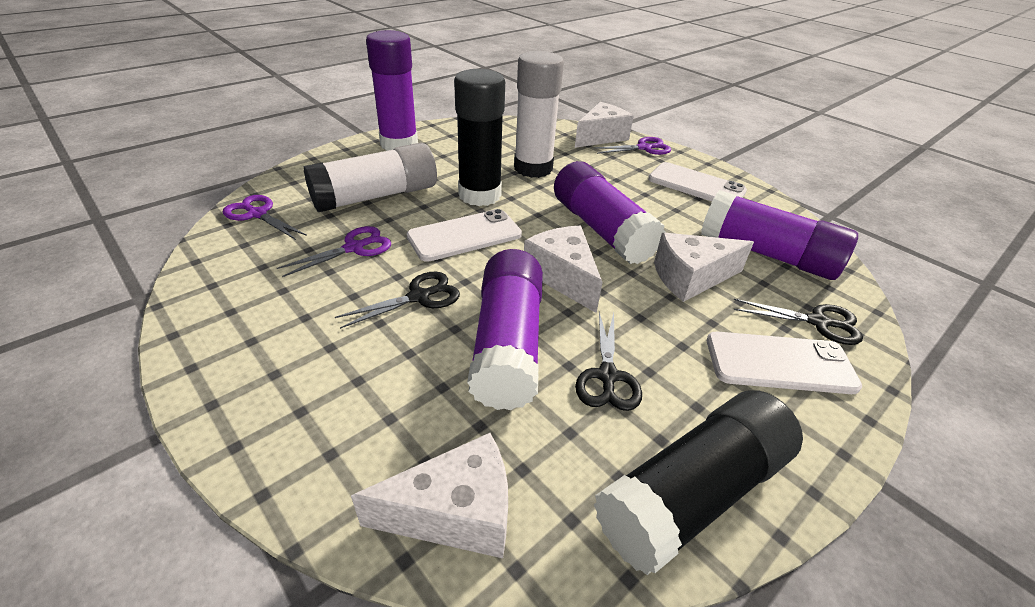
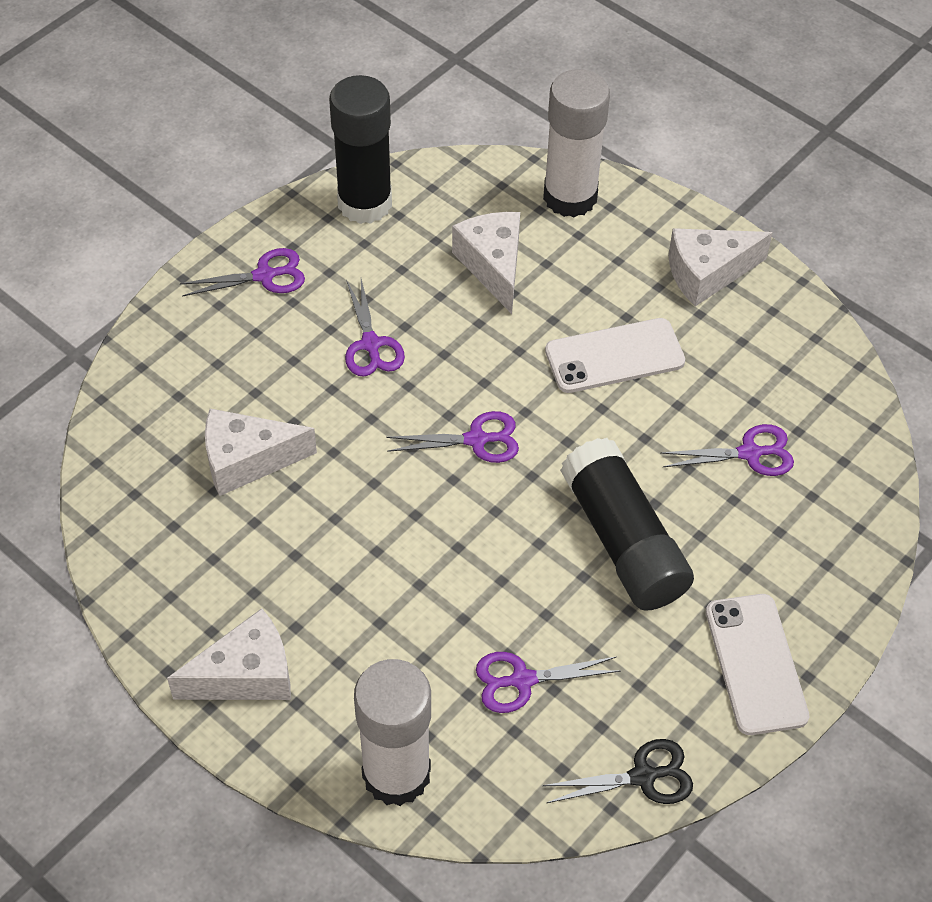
black scissors: 3 -> 1
purple glue stick: 4 -> 0
purple scissors: 3 -> 5
white phone: 3 -> 2

